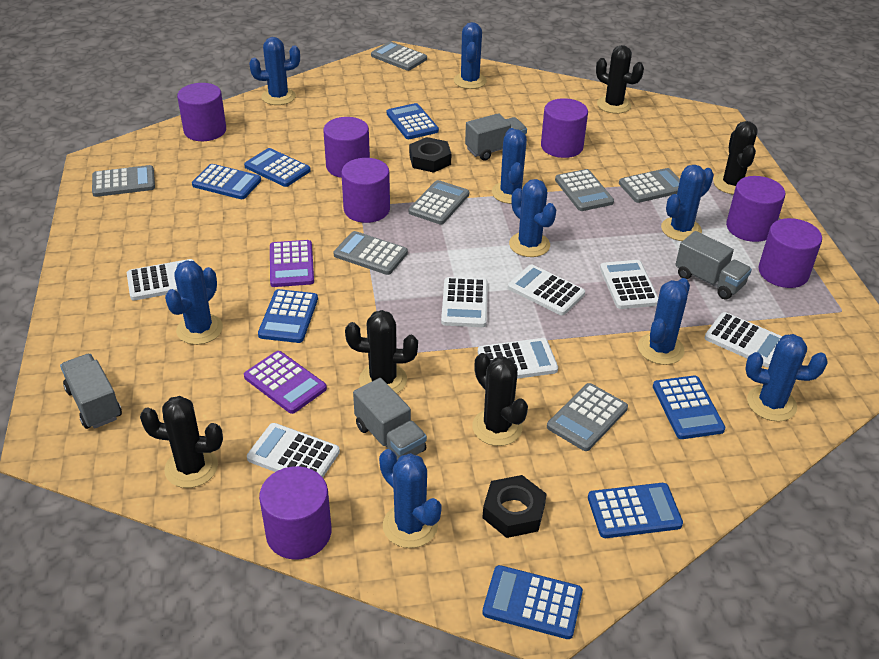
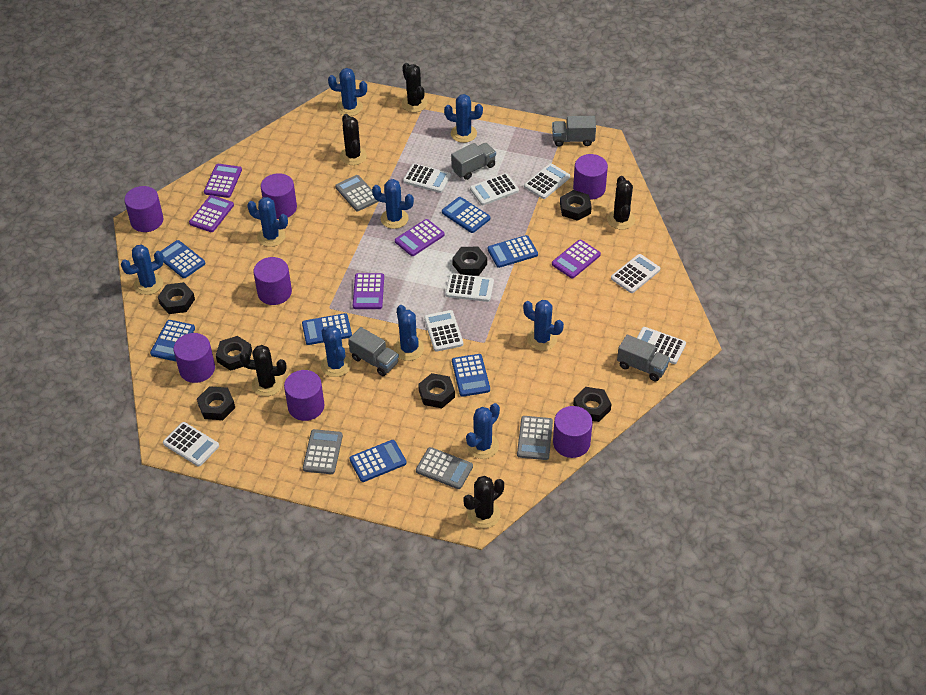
black nut: 2 -> 7
grey calculator: 7 -> 4
purple calculator: 2 -> 5
white calculator: 7 -> 8

